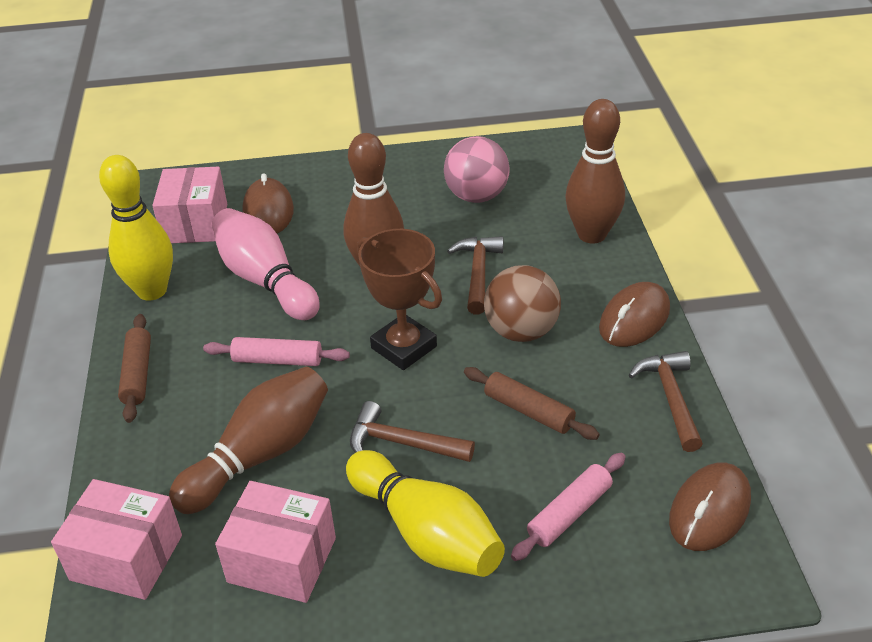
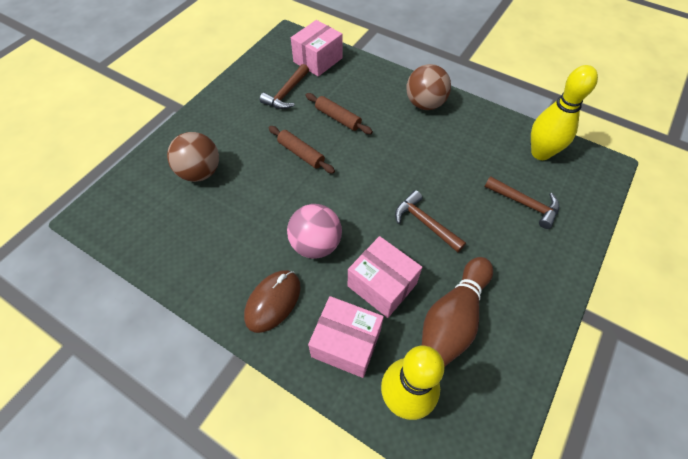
brown ball: 1 -> 2
brown bowling pin: 3 -> 1
brown mouse: 3 -> 1
brown trophy: 1 -> 0
pink bowling pin: 1 -> 0
pink rolling pin: 2 -> 0

